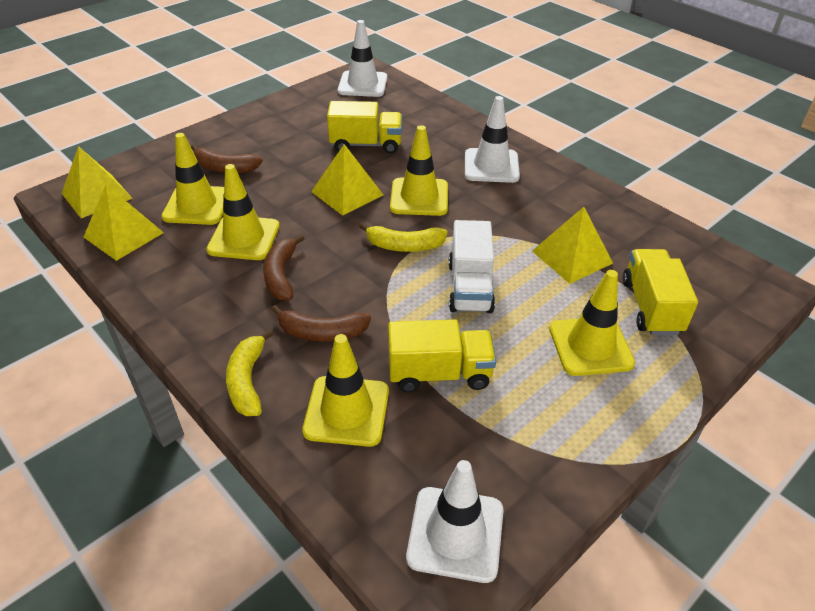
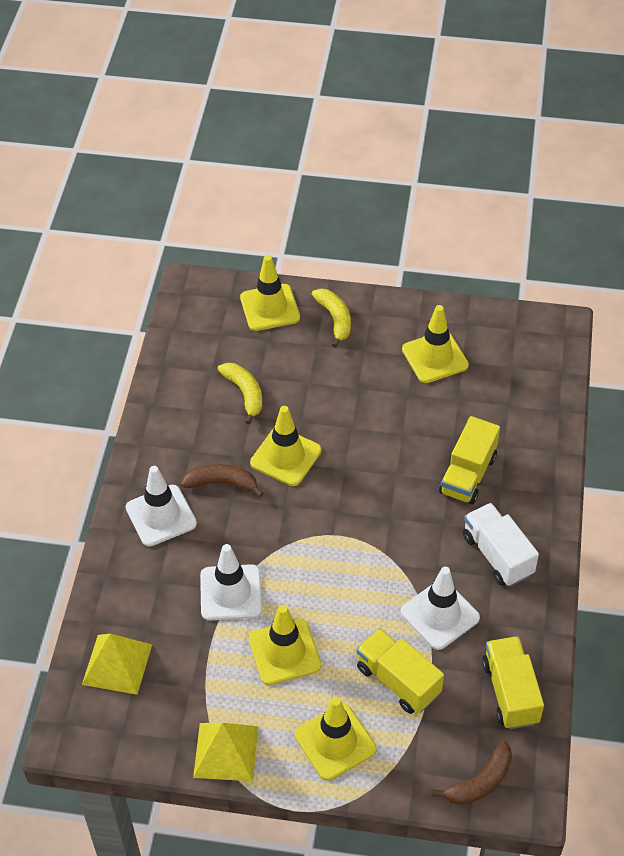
brown banana: 3 -> 2
yellow pyramid: 4 -> 2

